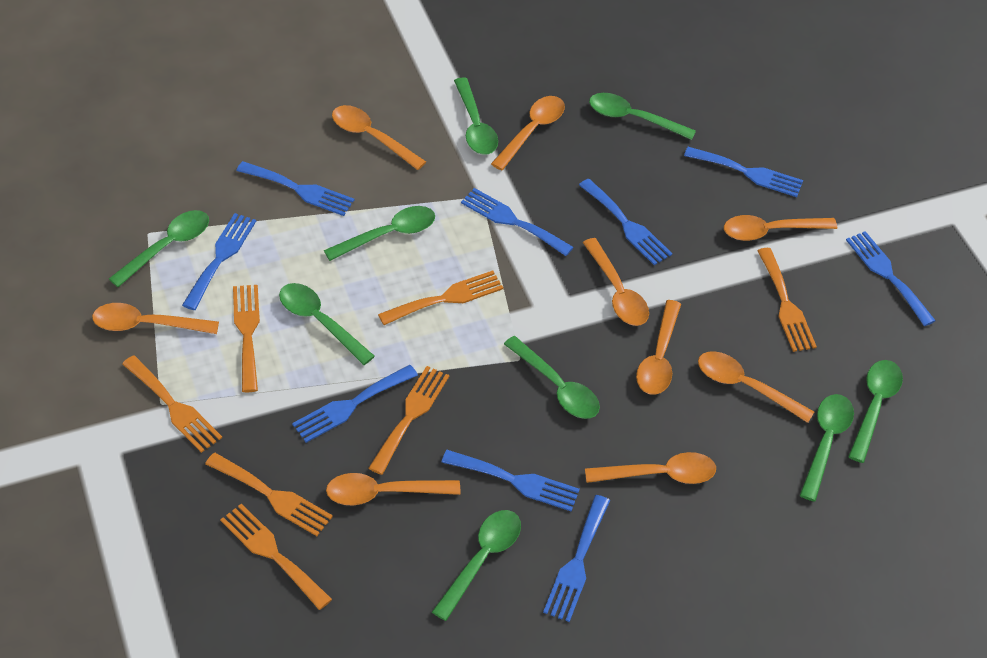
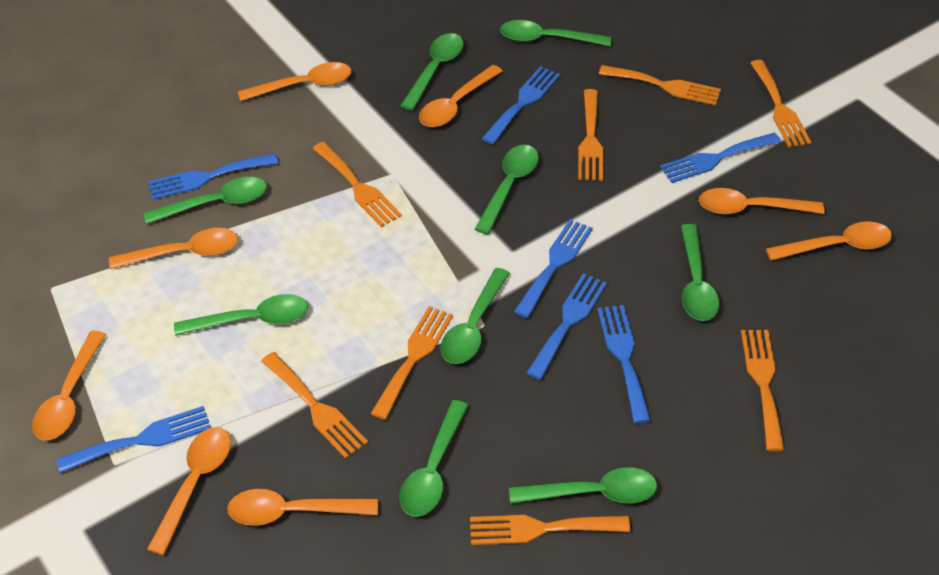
blue fork: 9 -> 7
orange fork: 7 -> 8
orange spoon: 9 -> 8

